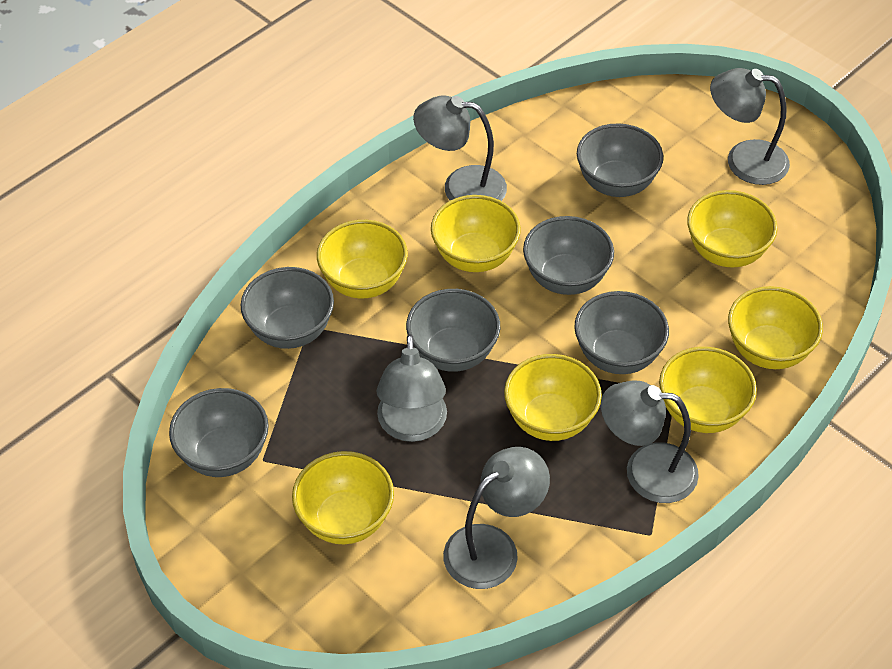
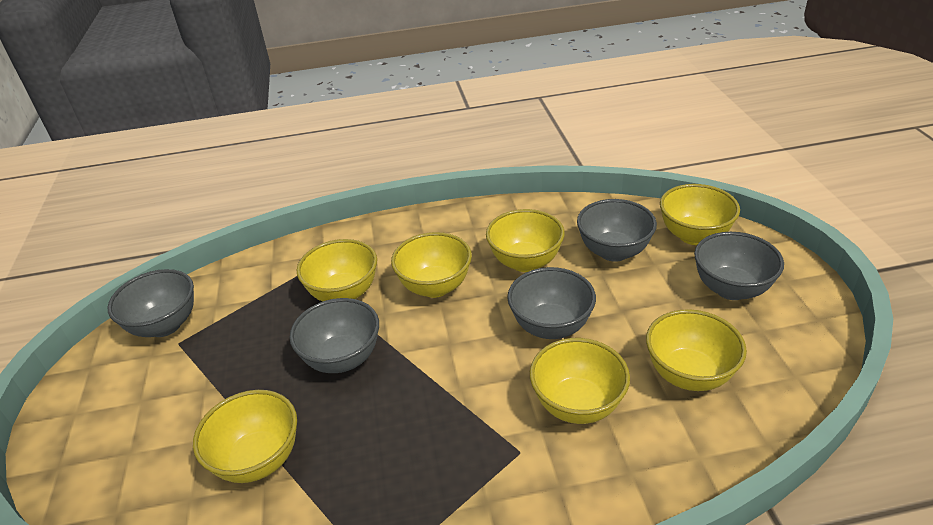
grey bowl: 6 -> 5
grey lamp: 5 -> 0

